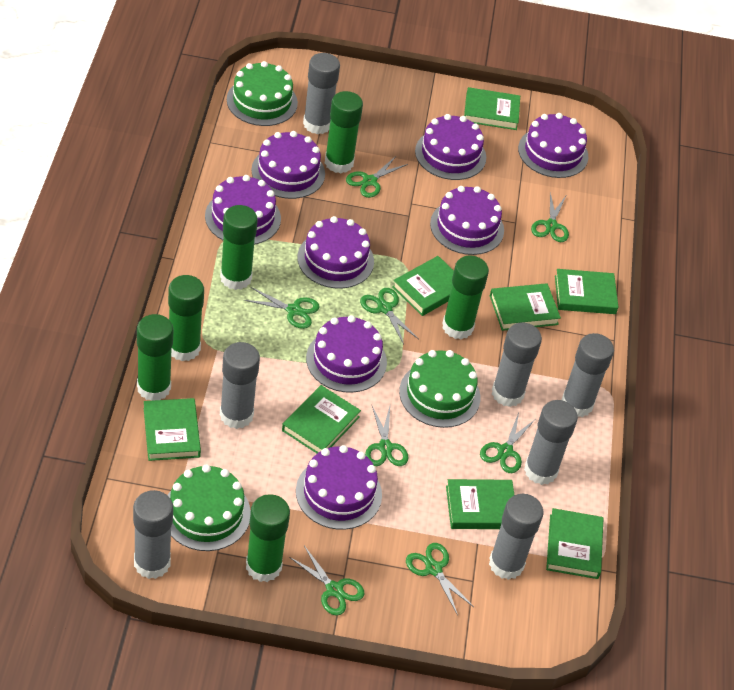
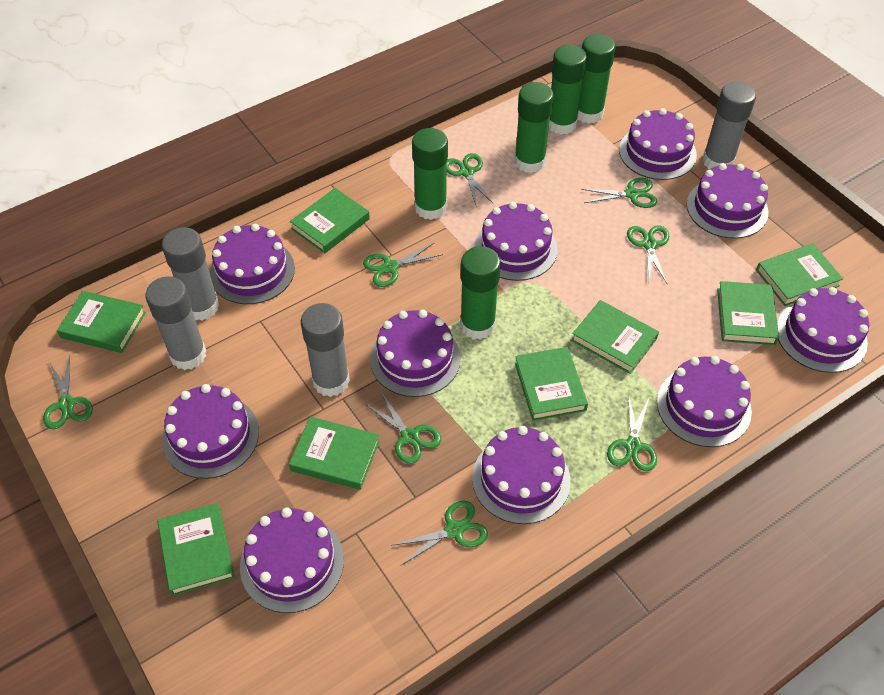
green cake: 3 -> 0
green glue stick: 6 -> 5
grey glue stick: 7 -> 4
purple cake: 8 -> 10

